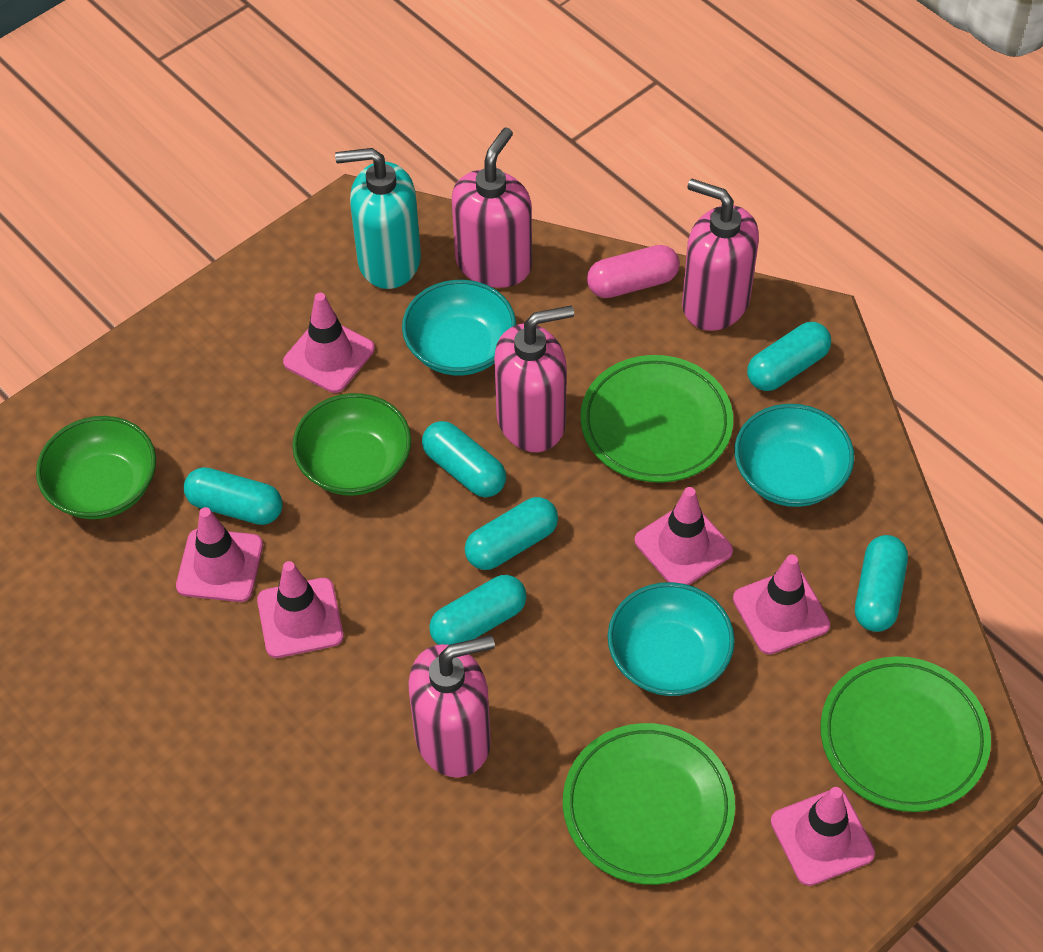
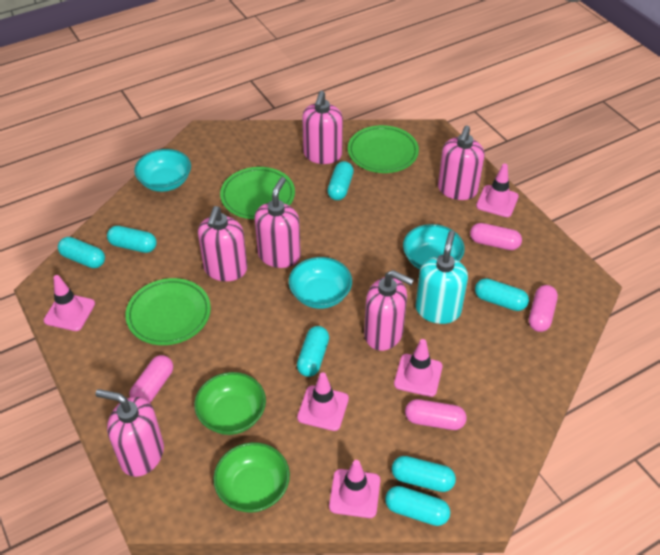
pink capsule: 1 -> 4
pink soap dispenser: 4 -> 6
pink traffic cone: 6 -> 5
turquoise capsule: 6 -> 7

